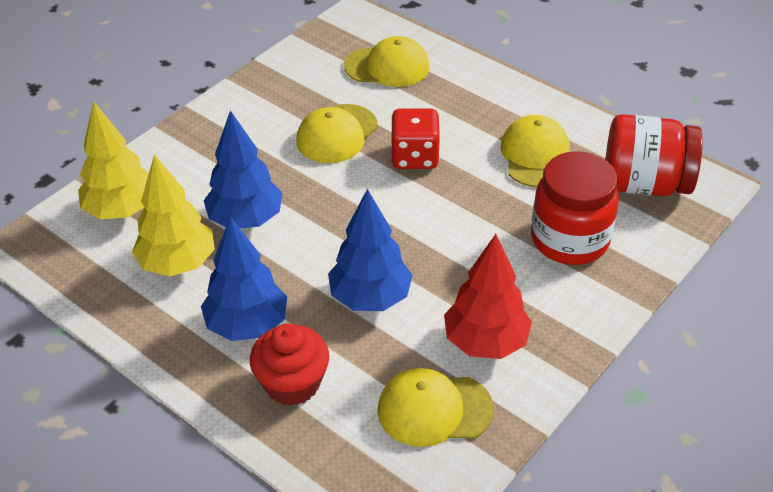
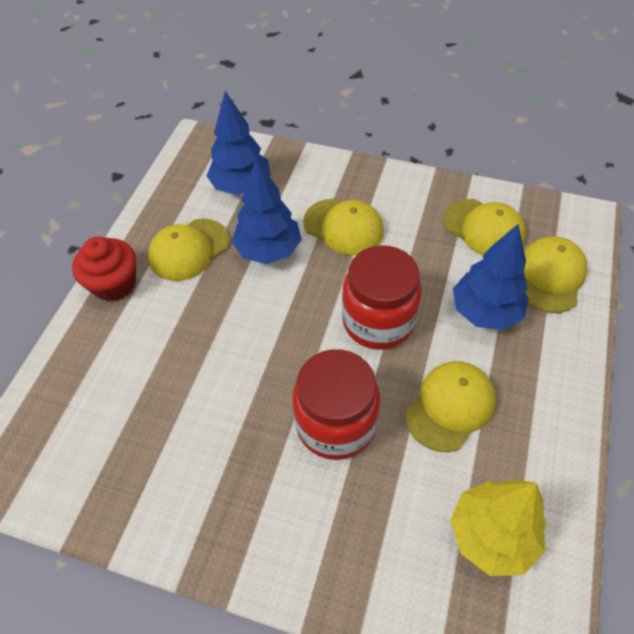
red dice: 1 -> 0
red tree: 1 -> 0
yellow cap: 4 -> 5
yellow tree: 2 -> 1

